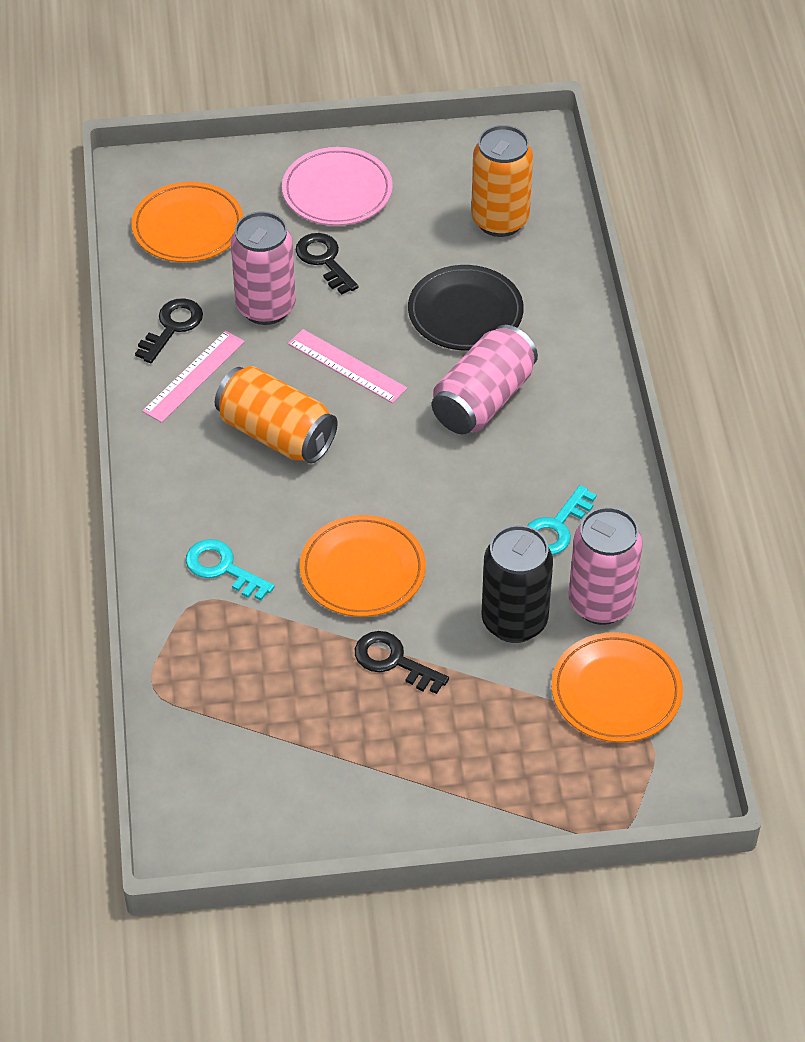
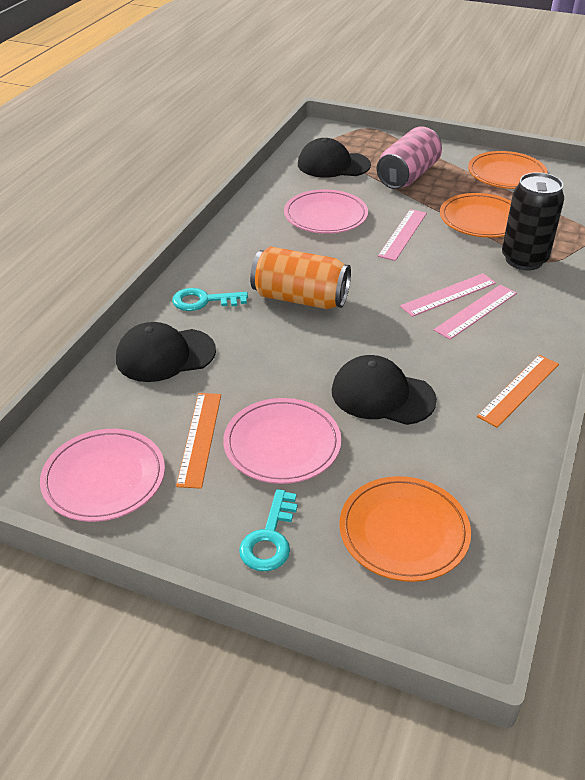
black cap: 0 -> 3
black key: 3 -> 0
black plate: 1 -> 0
orange can: 2 -> 1
orange ruler: 0 -> 2
pink can: 3 -> 1
pink plate: 1 -> 3
pink ruler: 2 -> 3

